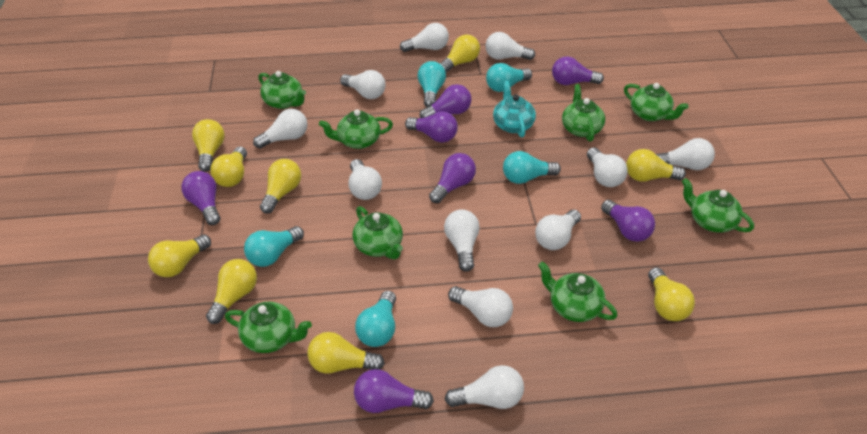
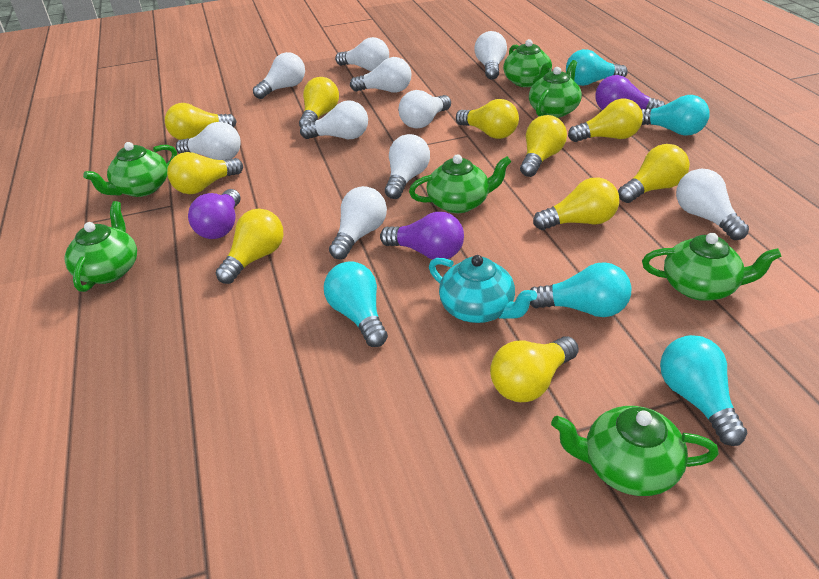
green teapot: 8 -> 7
purple light bulb: 7 -> 3
white light bulb: 11 -> 10
yellow light bulb: 9 -> 10

